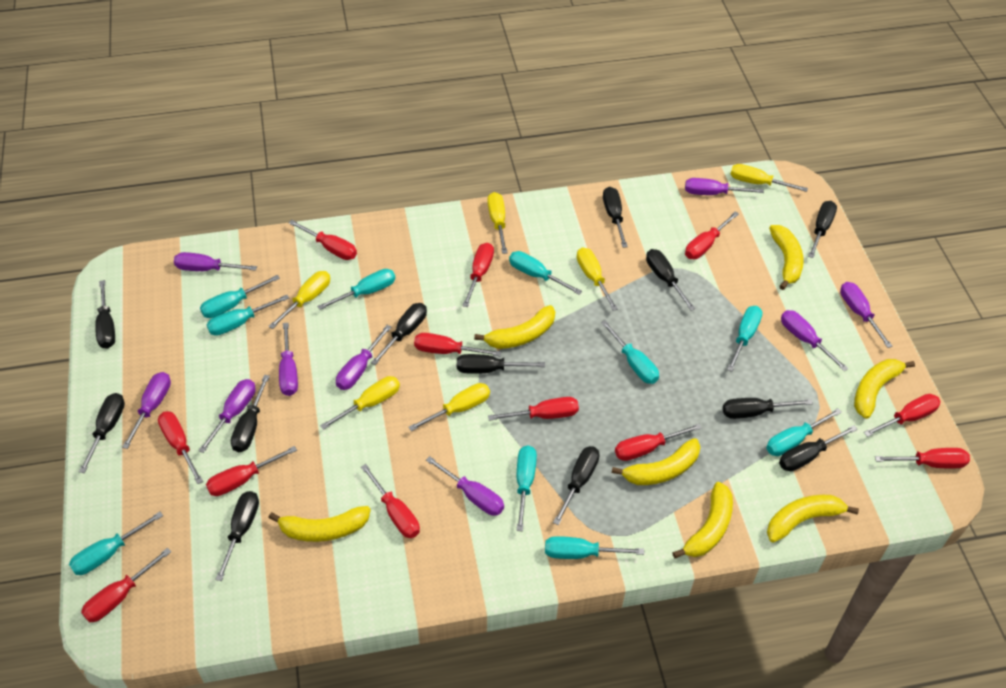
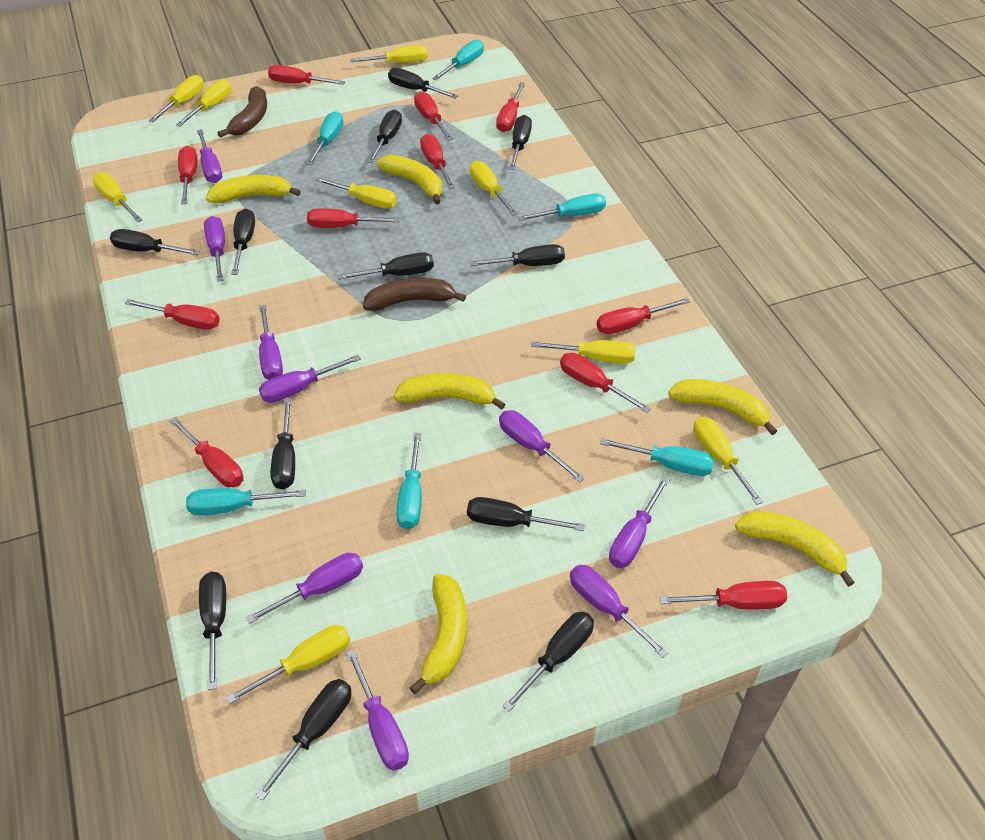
brown banana: 0 -> 2
red screwdriver: 12 -> 11
turquoise screwdriver: 10 -> 6
yellow banana: 7 -> 6
yellow screwdriver: 6 -> 9

